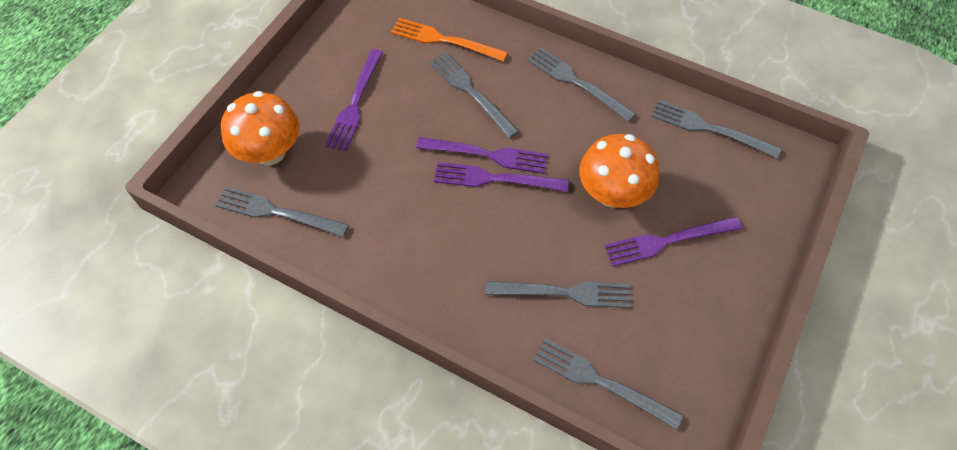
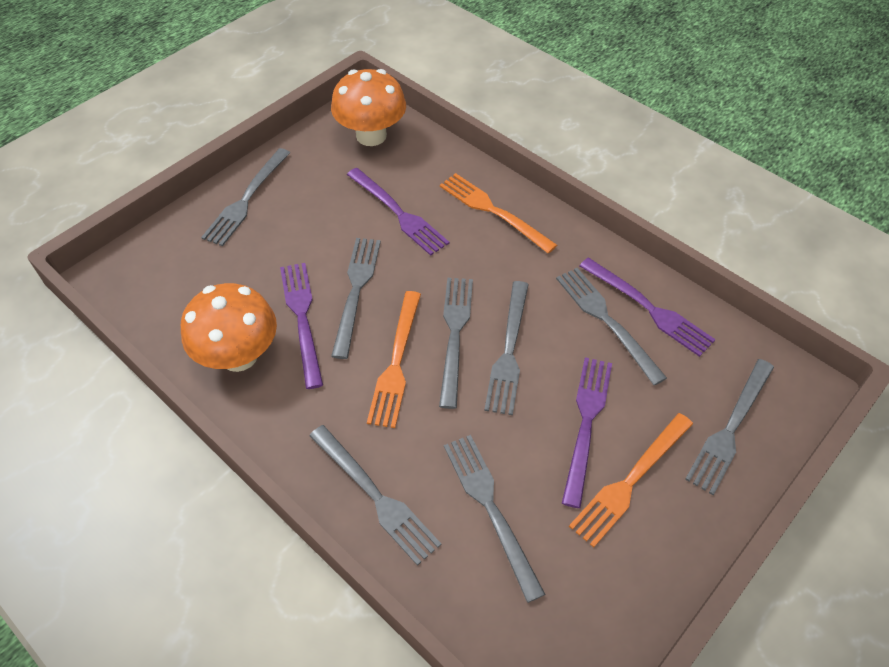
grey fork: 6 -> 8
orange fork: 1 -> 3

